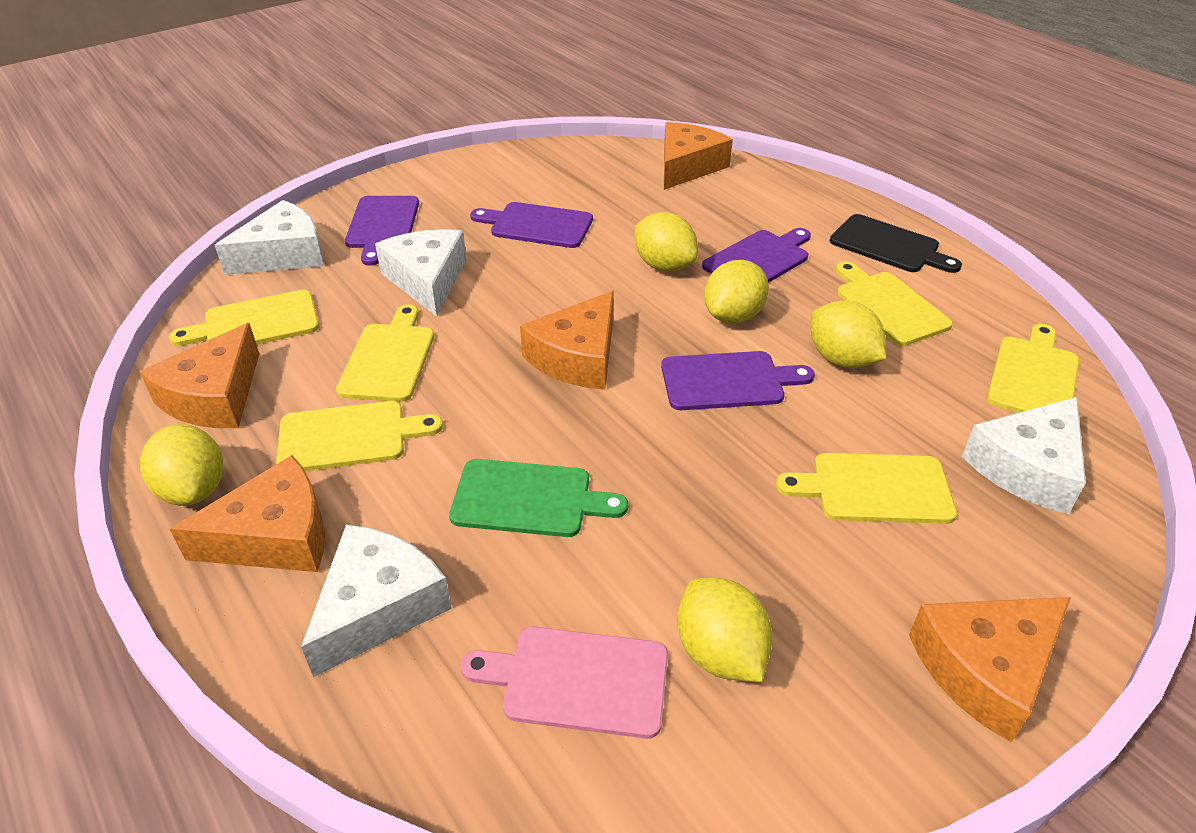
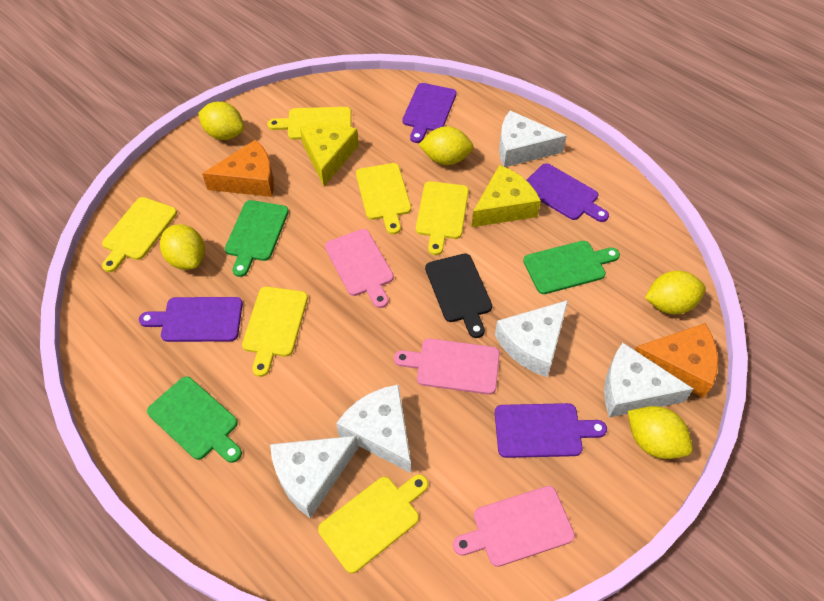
green cutting board: 1 -> 3
orange cheese: 5 -> 2
pink cutting board: 1 -> 3
white cheese: 4 -> 5
yellow cheese: 0 -> 2

